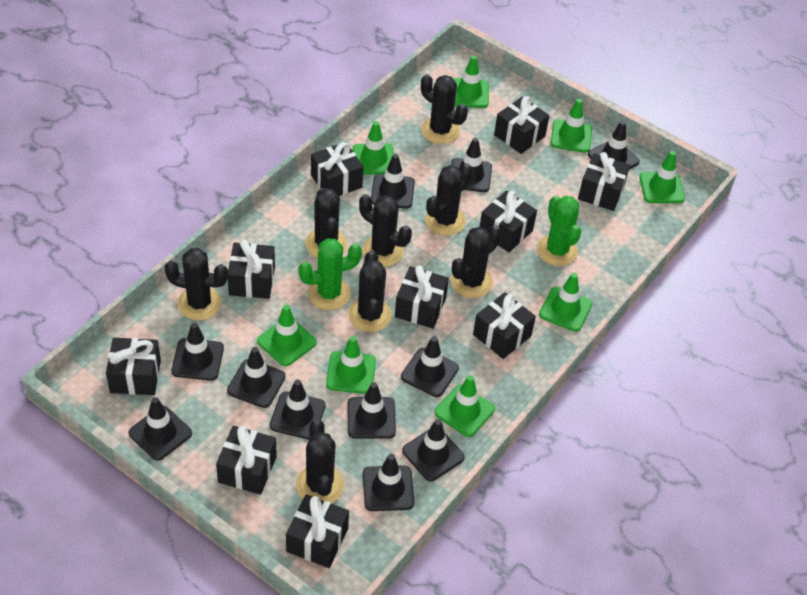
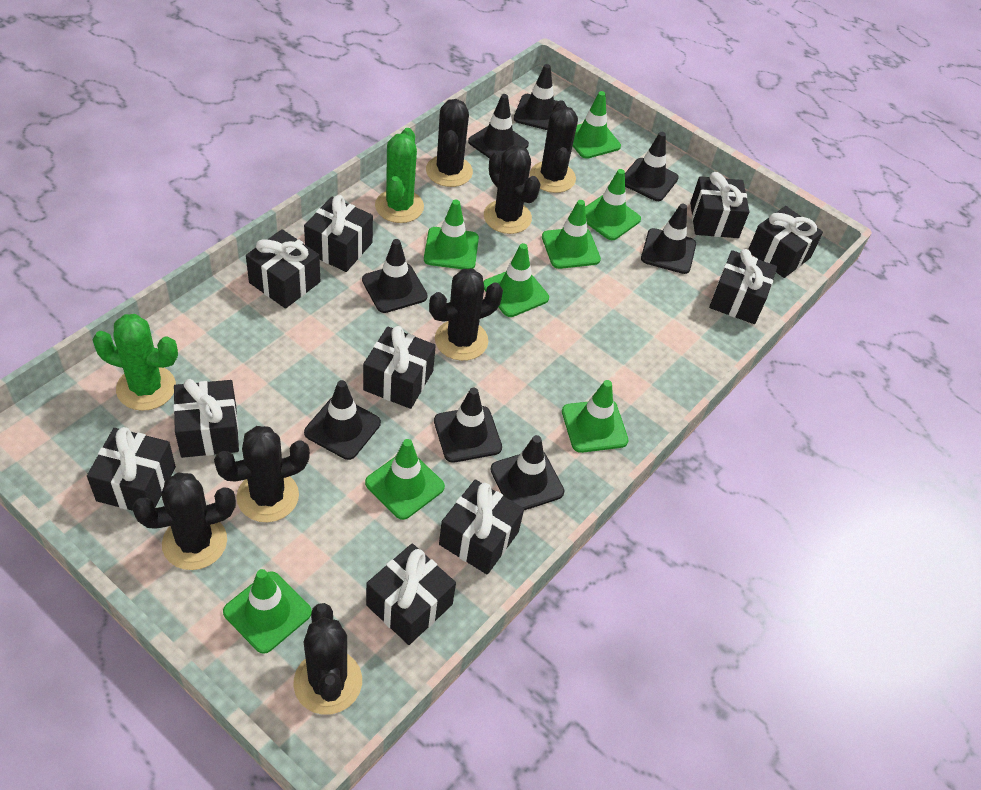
black cactus: 8 -> 7
black traffic cone: 11 -> 8

